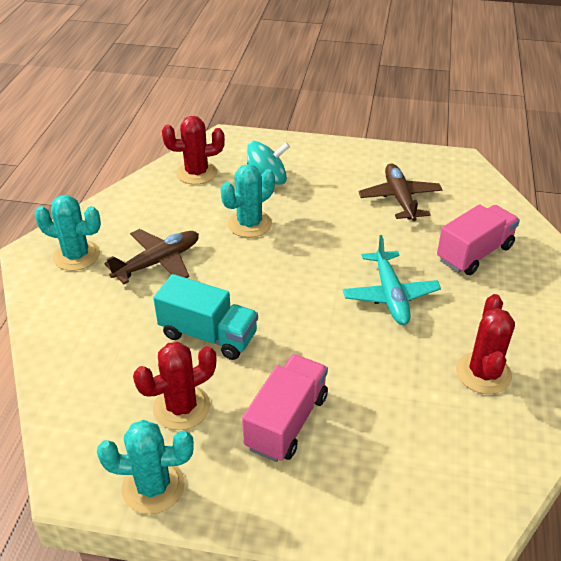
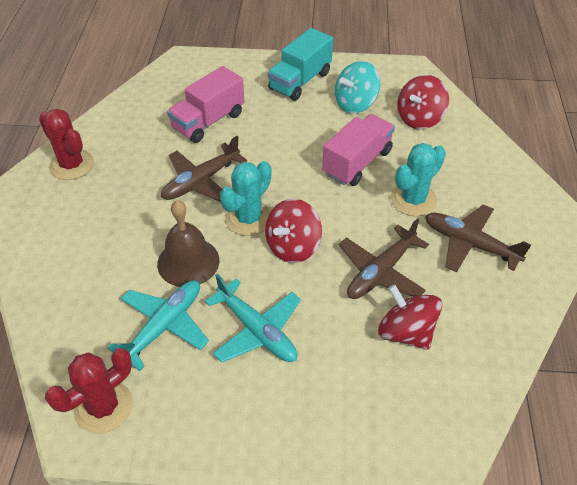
brown bell: 0 -> 1
brown plane: 2 -> 3
red cactus: 3 -> 2
red spinning top: 0 -> 3
turquoise cactus: 3 -> 2
turquoise plane: 1 -> 2

